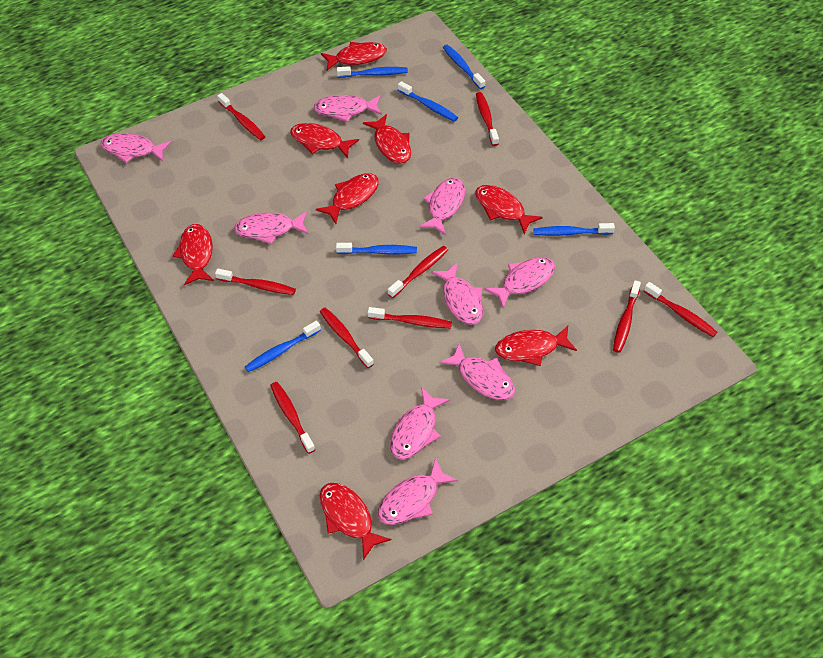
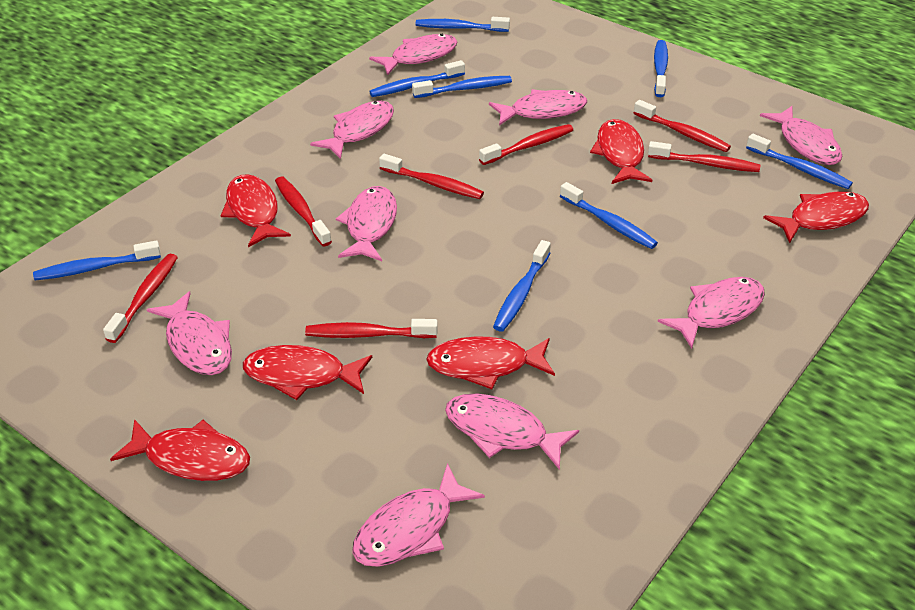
blue toothbrush: 6 -> 8
red fish: 8 -> 6
red toothbrush: 9 -> 7

